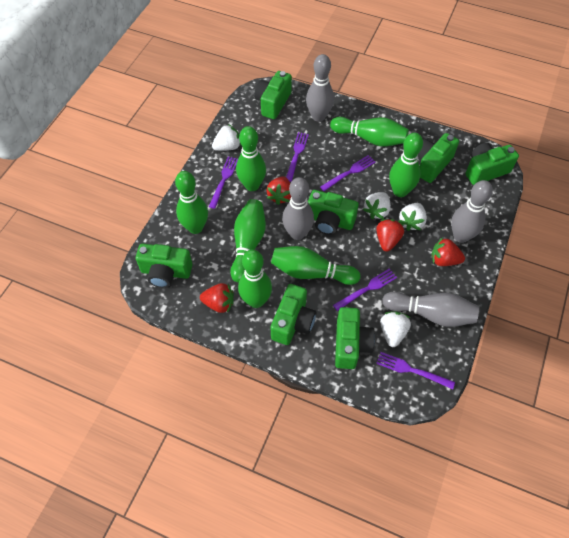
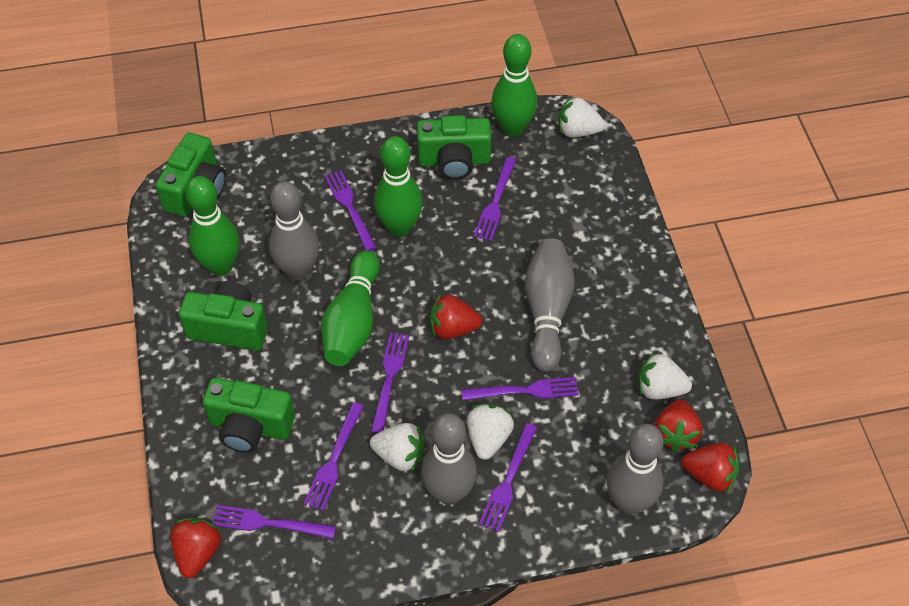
green bowling pin: 7 -> 4
green camera: 7 -> 4
purple fork: 5 -> 7

